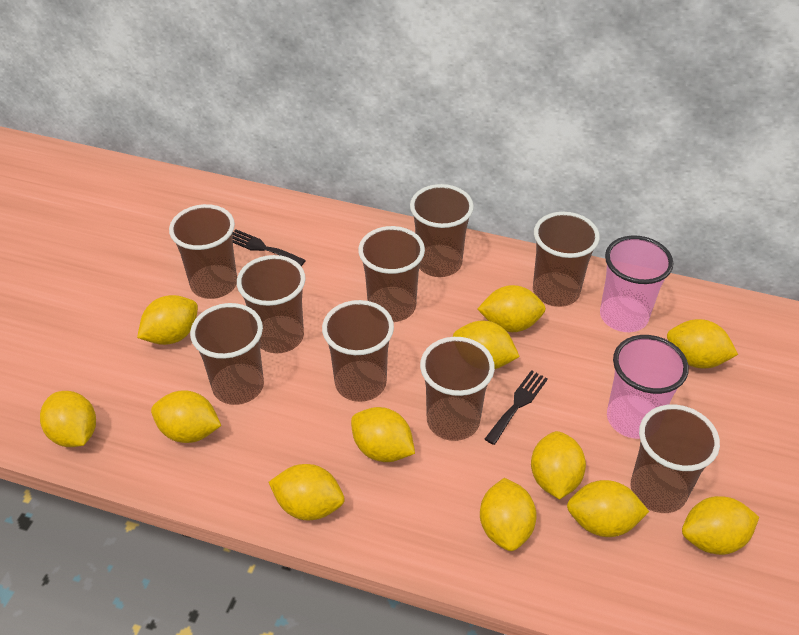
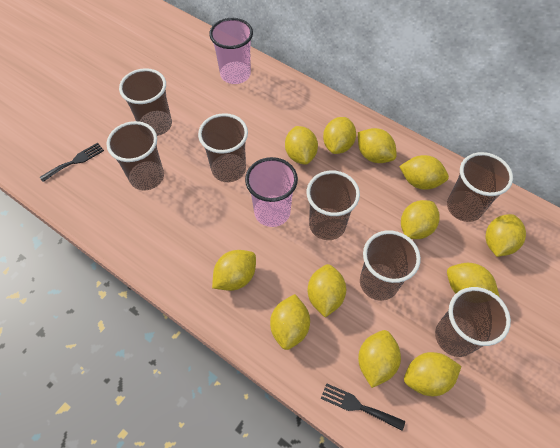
brown cup: 9 -> 7

